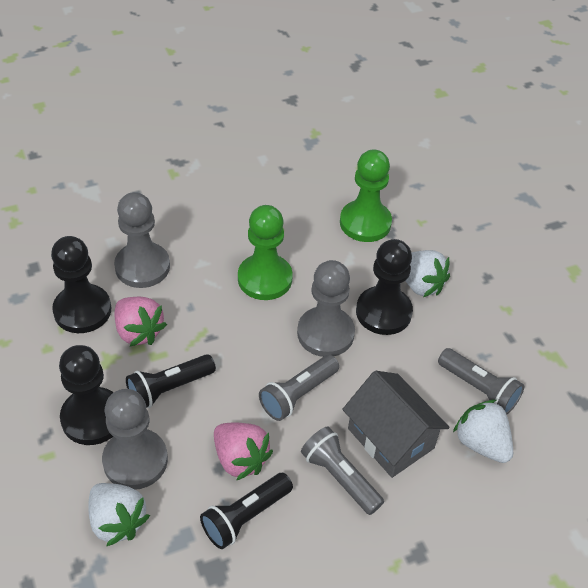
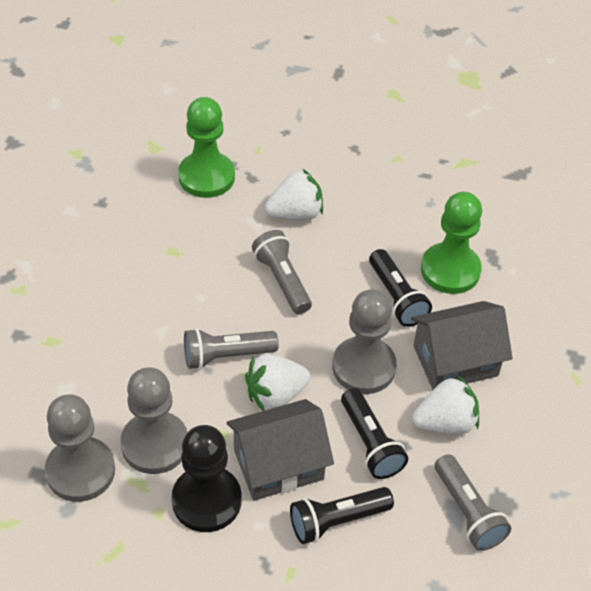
black flashlight: 2 -> 3
black pawn: 3 -> 1
grey house: 1 -> 2
pink strawberry: 2 -> 0

